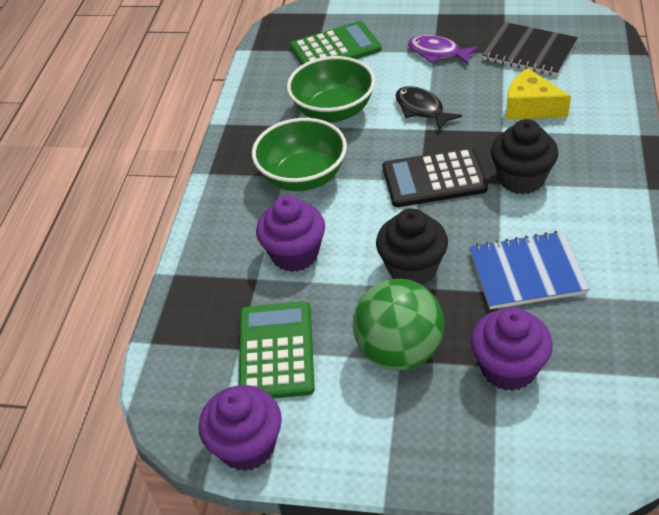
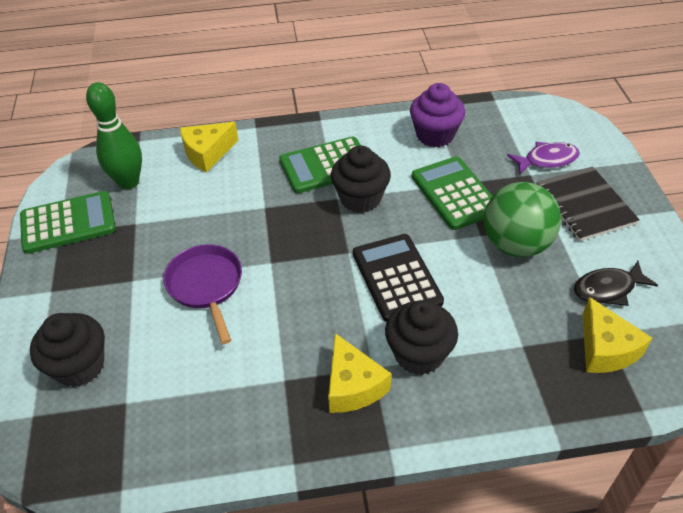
black cupcake: 2 -> 3
blue notebook: 1 -> 0
green bowl: 2 -> 0
green bowling pin: 0 -> 1
green calculator: 2 -> 3
purple cupcake: 3 -> 1
purple pan: 0 -> 1
yellow cheese: 1 -> 3

